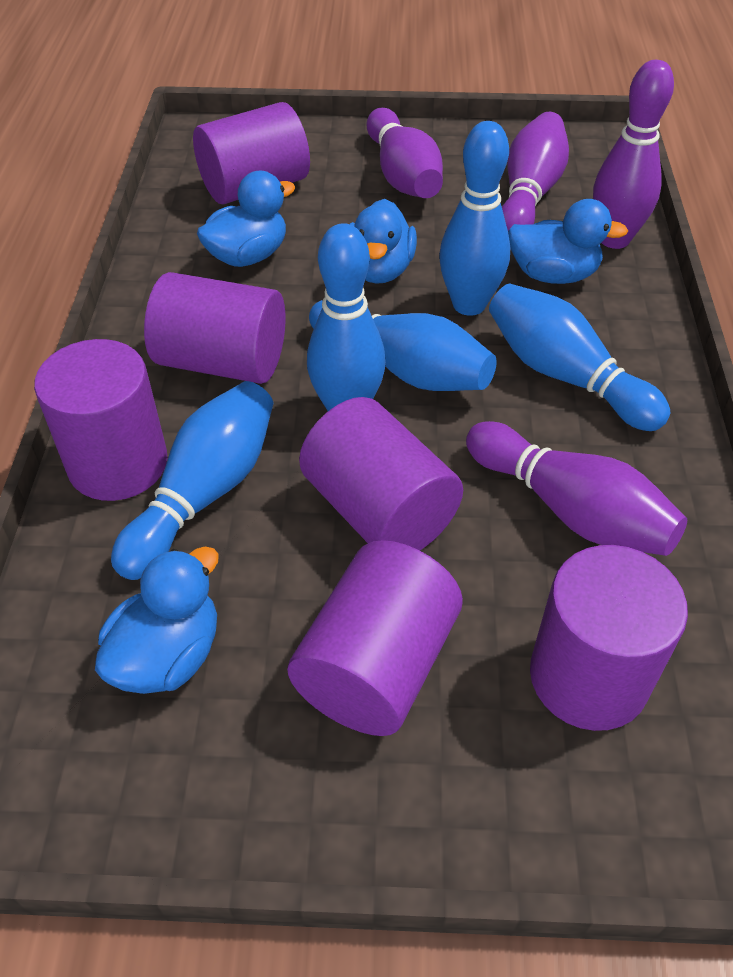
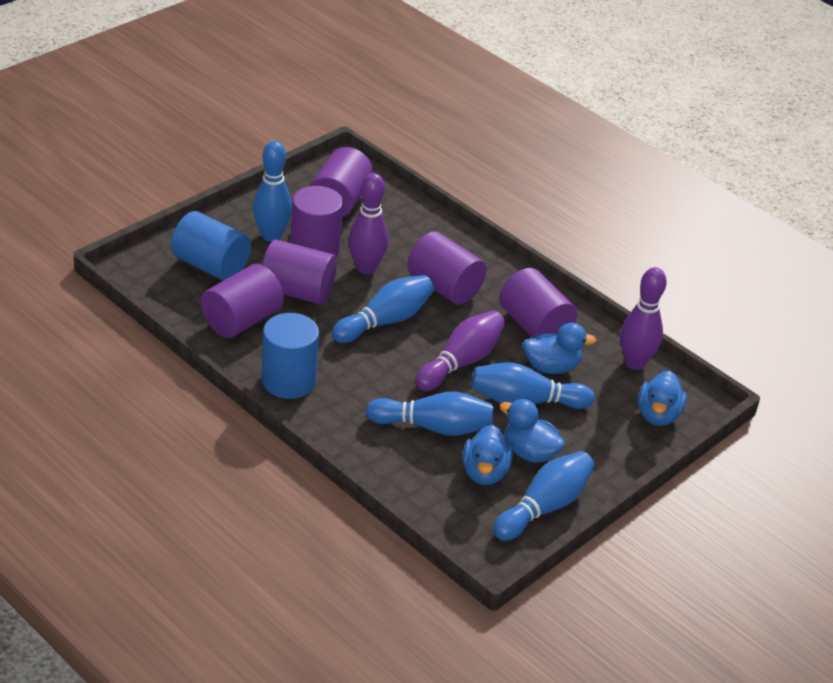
blue cylinder: 0 -> 2
purple bowling pin: 4 -> 3

